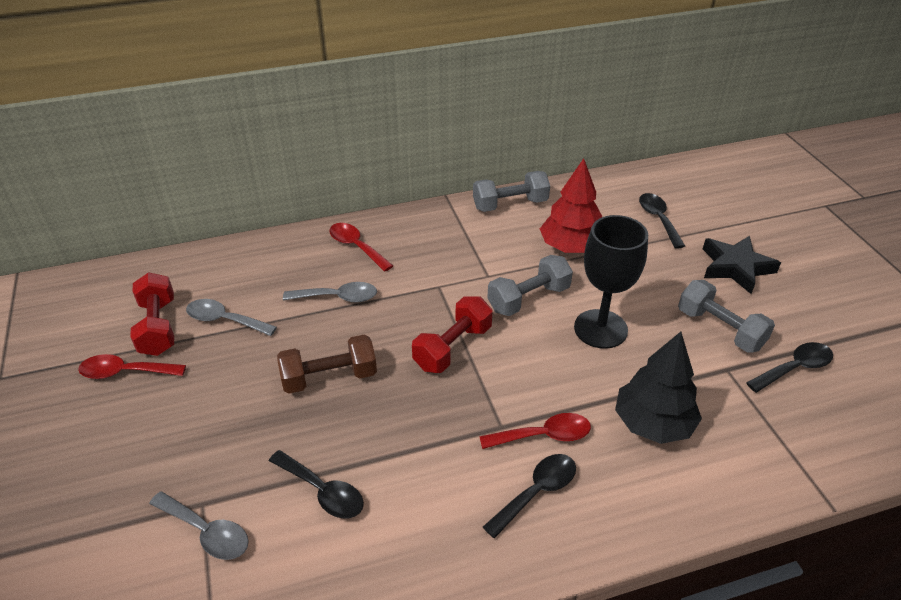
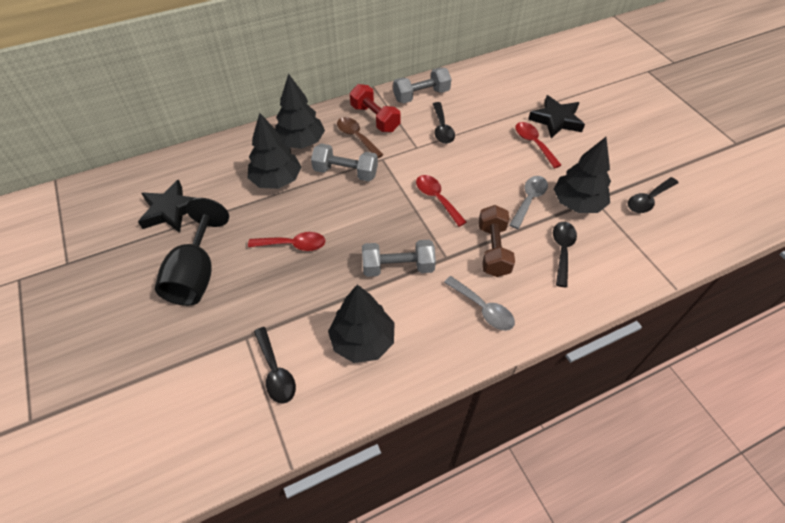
black star: 1 -> 2
black tree: 1 -> 4
brown spoon: 0 -> 1
grey spoon: 3 -> 2
red dumbbell: 2 -> 1
red tree: 1 -> 0

